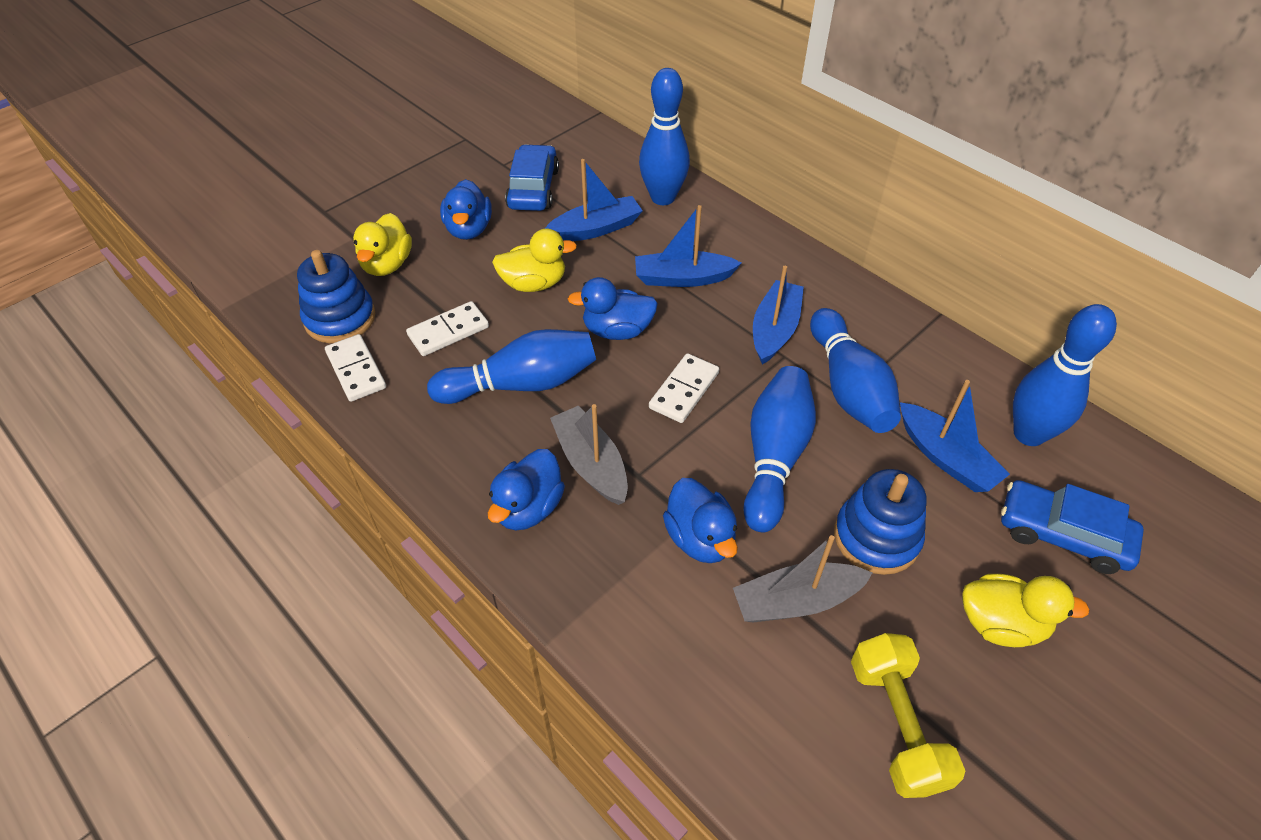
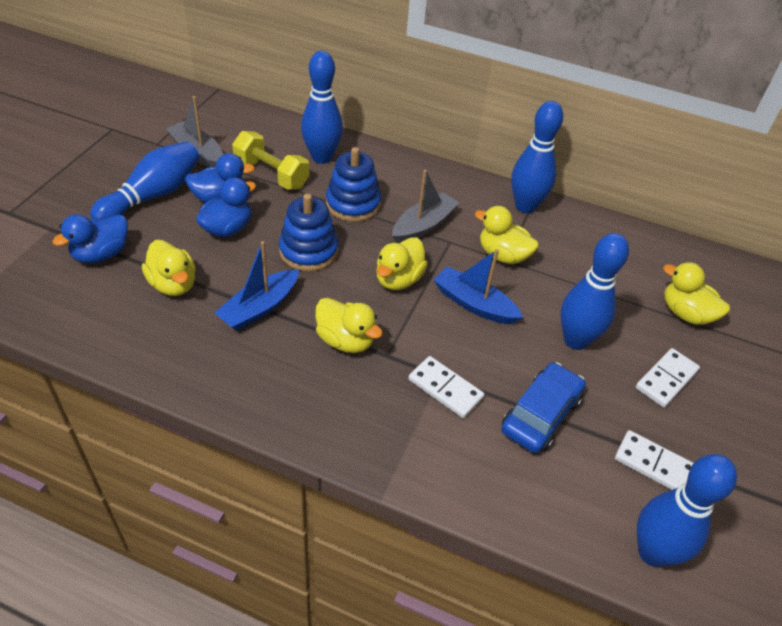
blue boat: 4 -> 2
blue car: 2 -> 1
blue duck: 4 -> 3
yellow duck: 3 -> 5

